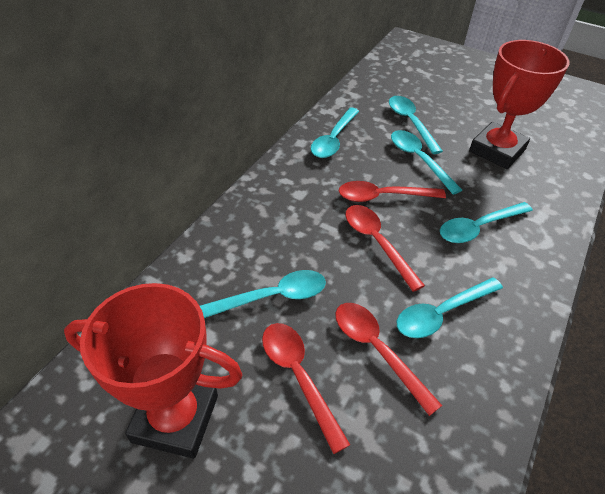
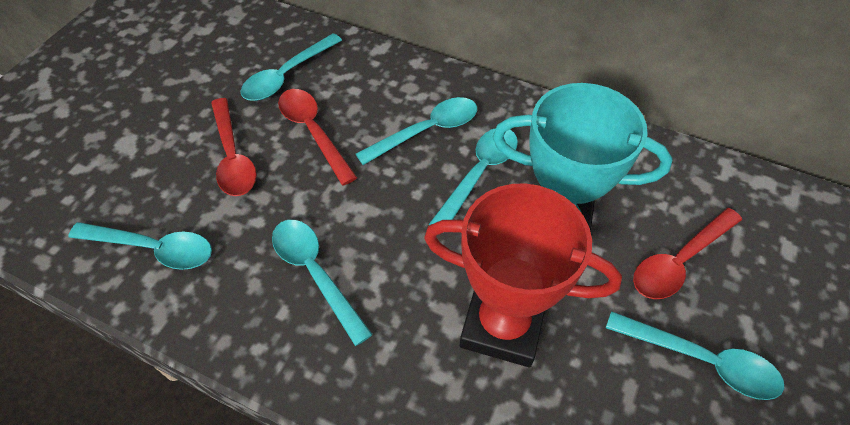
red spoon: 4 -> 3
red trophy: 2 -> 1
turquoise trophy: 0 -> 1

